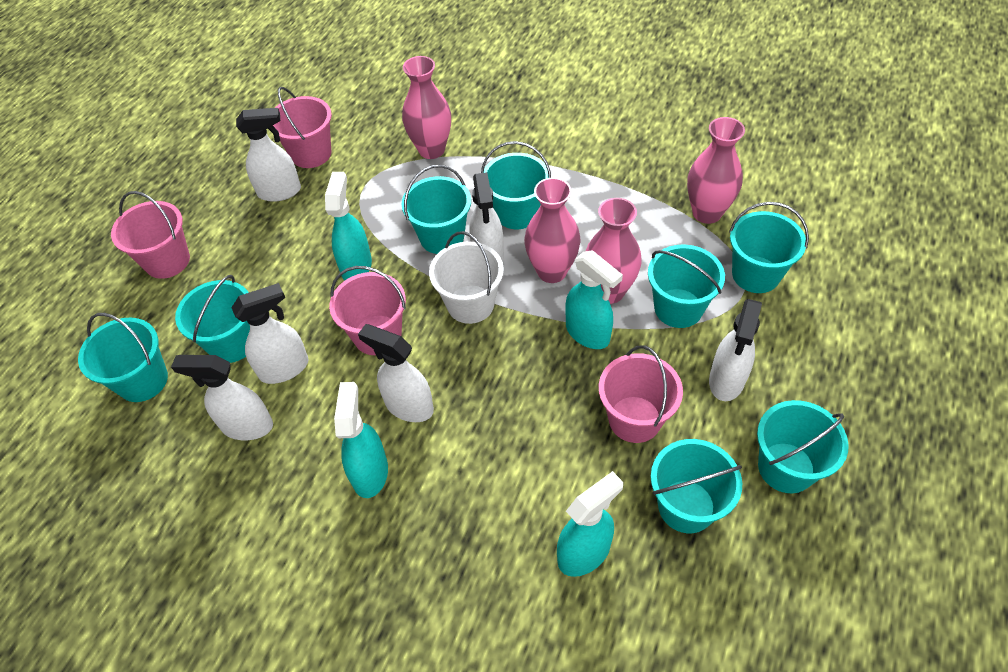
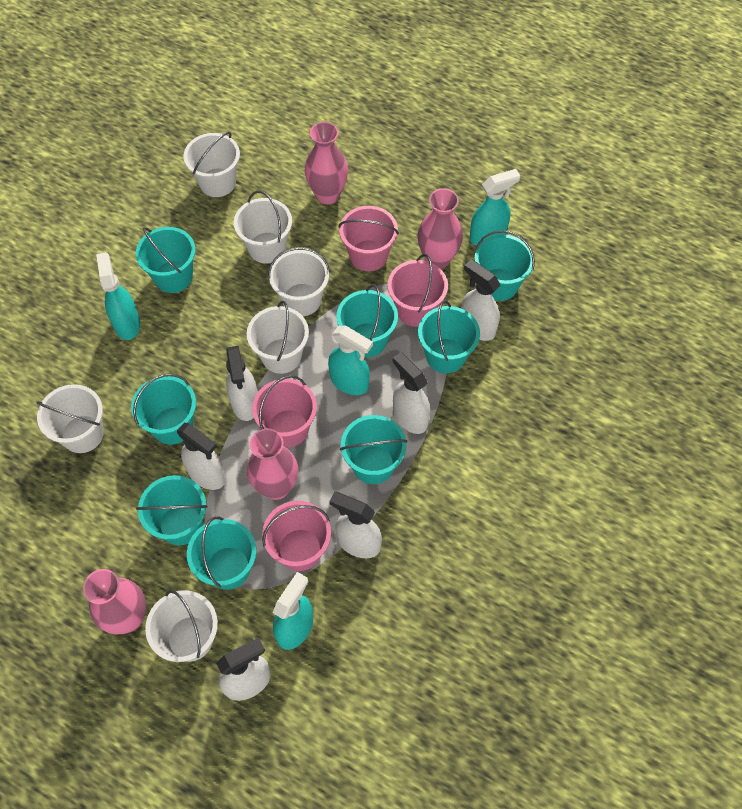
white bucket: 1 -> 6

